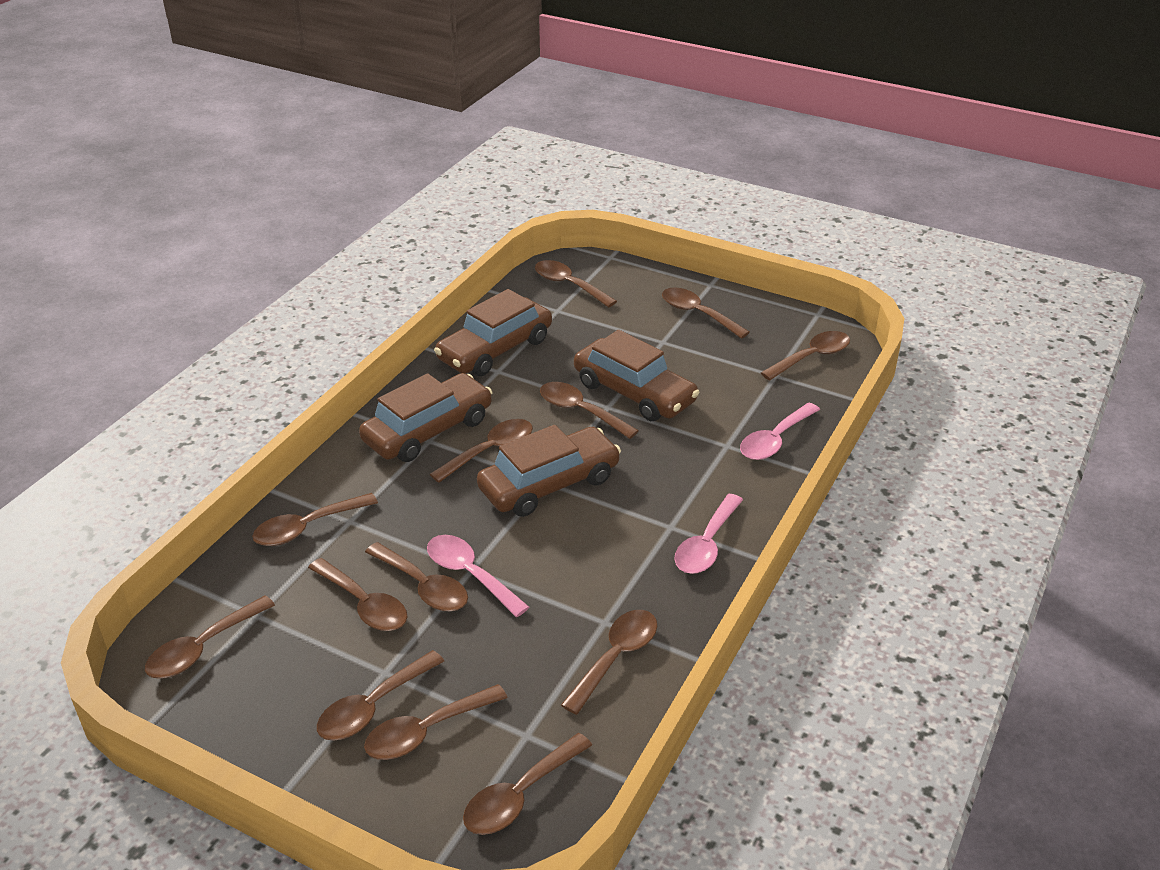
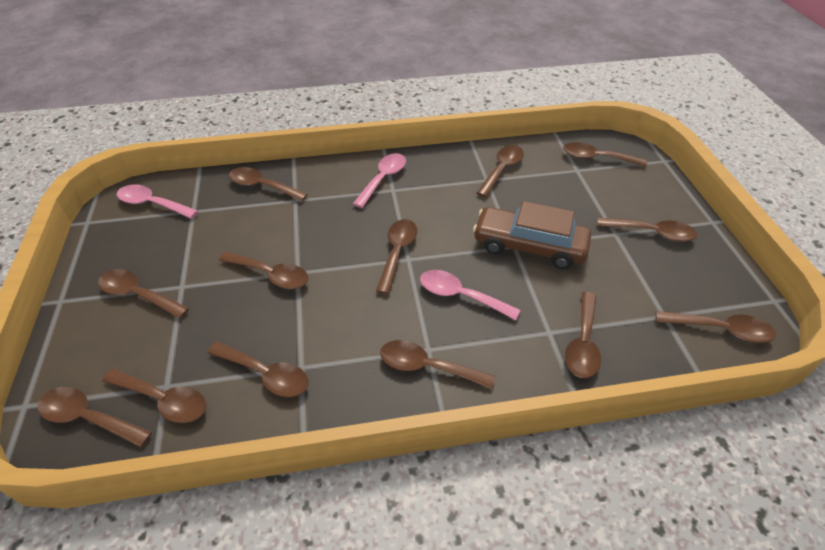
brown car: 4 -> 1

